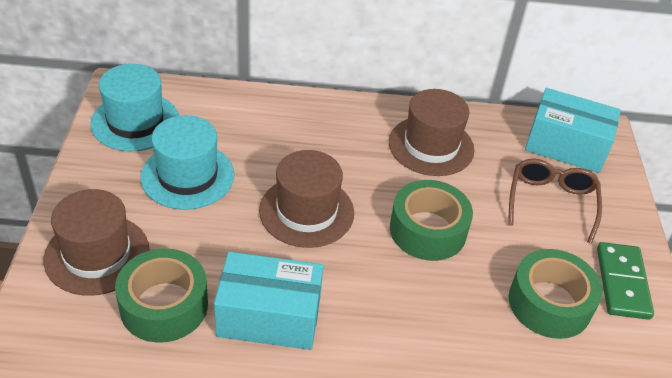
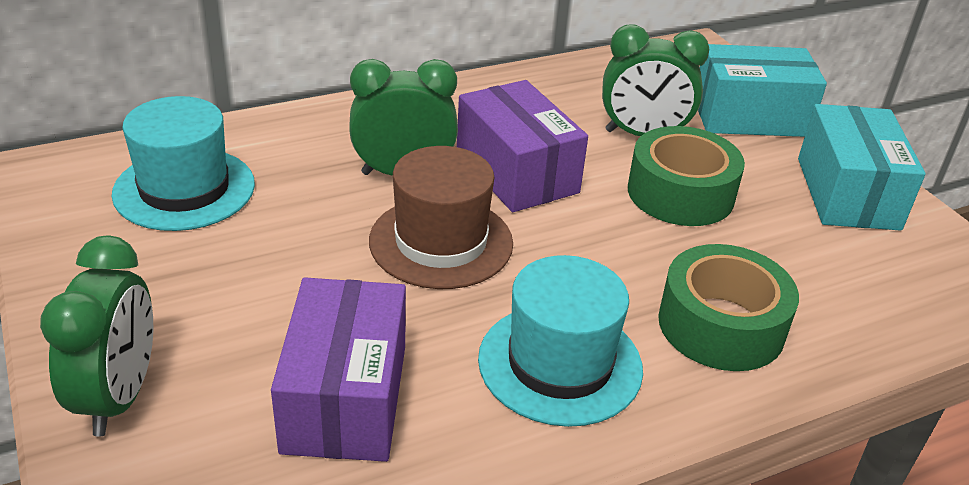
brown glasses: 1 -> 0
brown hat: 3 -> 1
green clock: 0 -> 3
green domino: 1 -> 0
green tape: 3 -> 2
purple box: 0 -> 2

